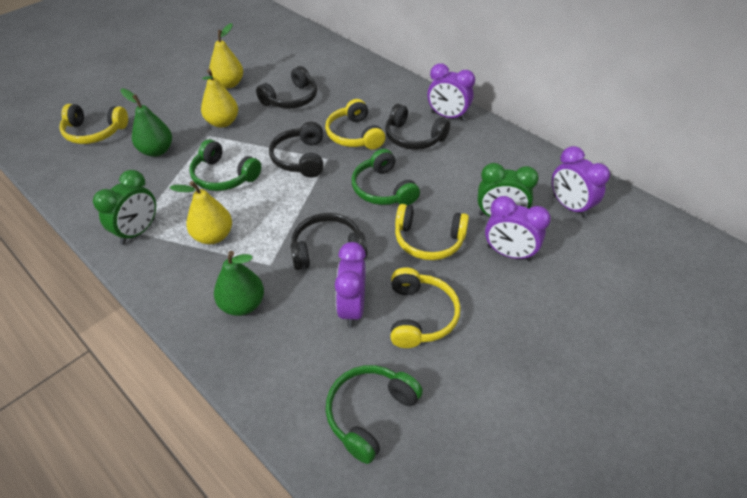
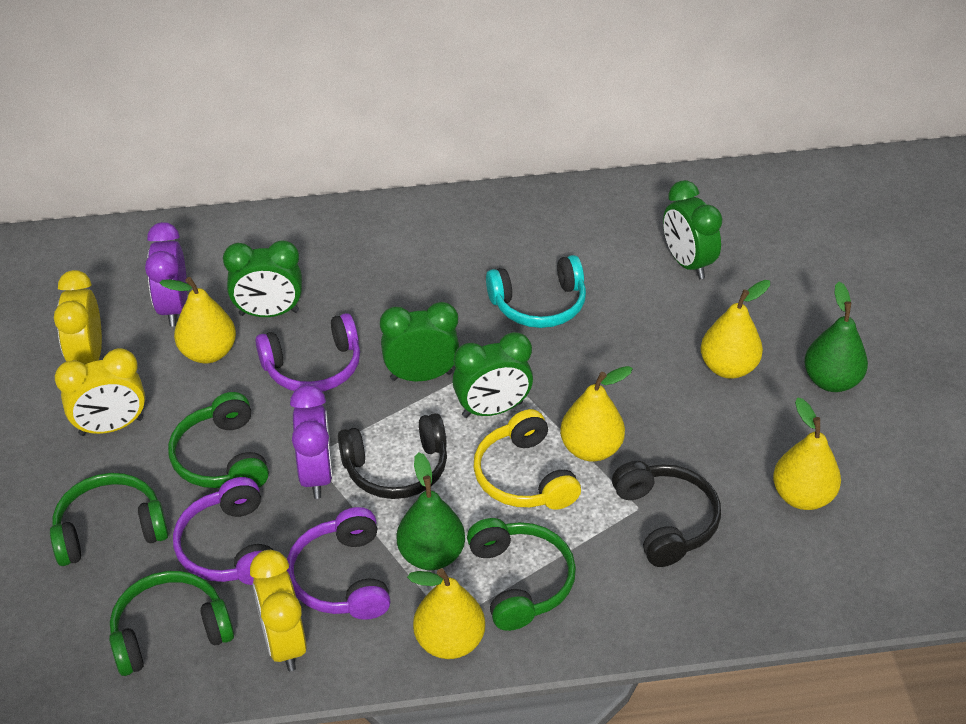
black headphones: 4 -> 2
green clock: 2 -> 4
green headphones: 3 -> 4
purple clock: 4 -> 2
purple headphones: 0 -> 3
turquoise headphones: 0 -> 1
yellow clock: 0 -> 3
yellow headphones: 4 -> 1
yellow pear: 3 -> 5

